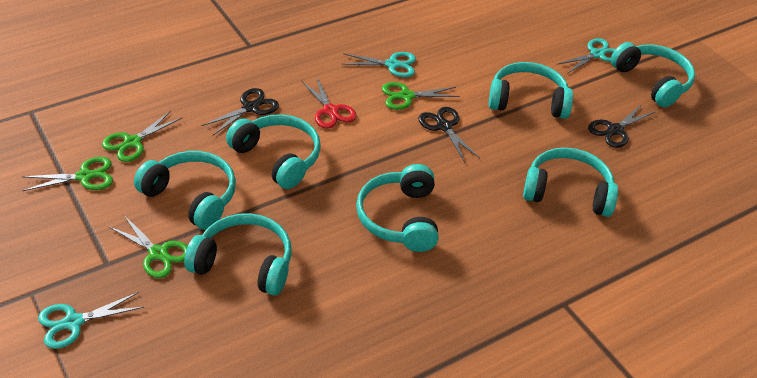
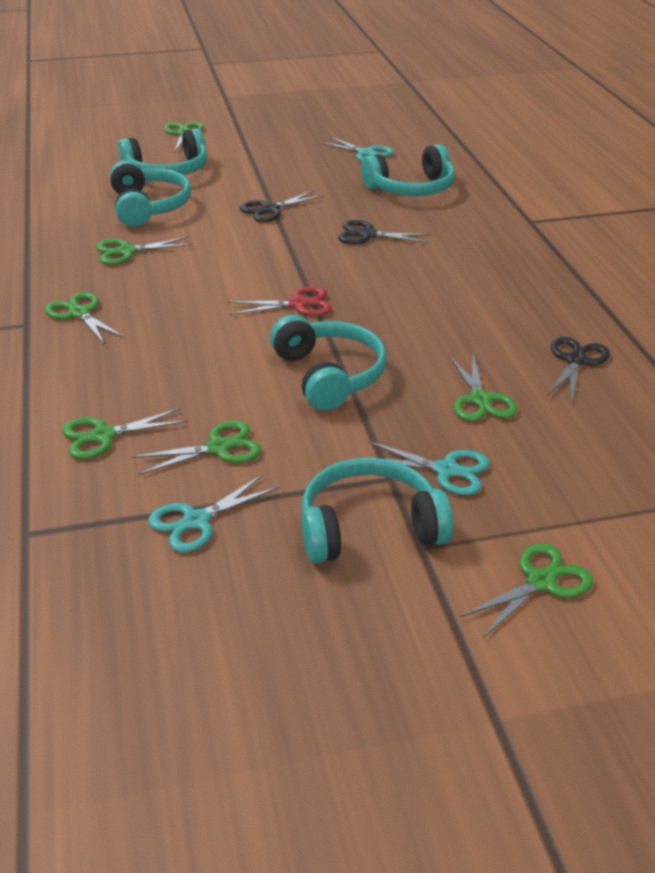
green scissors: 4 -> 7
turquoise headphones: 7 -> 5

